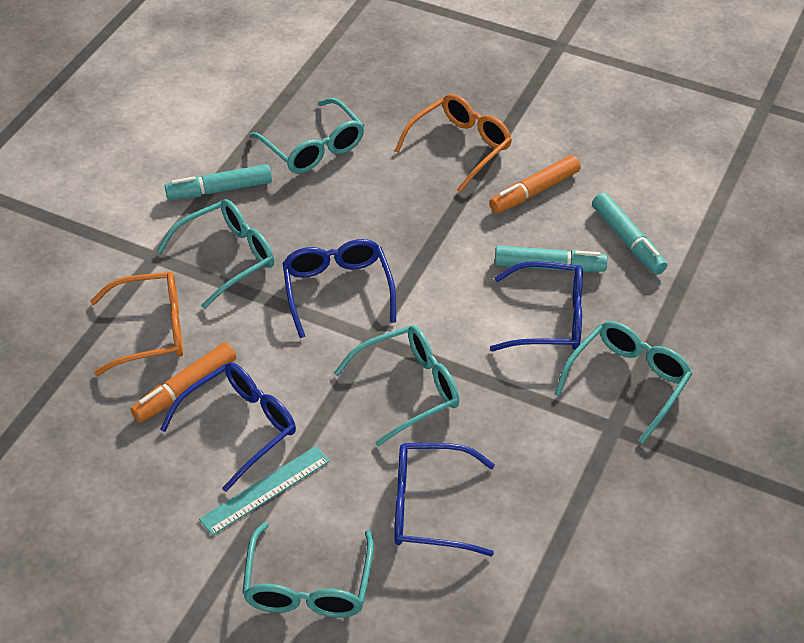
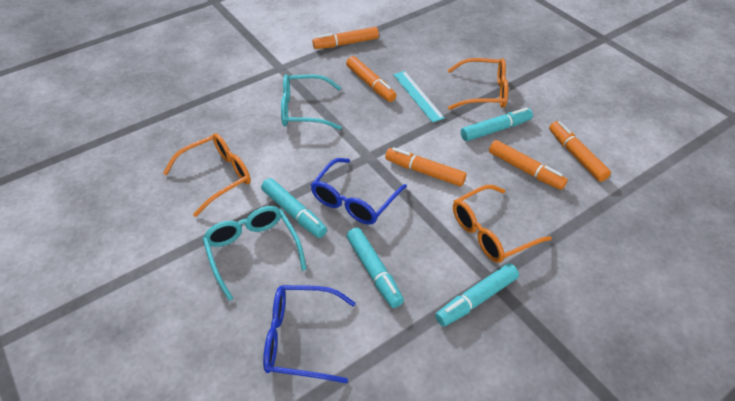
blue glasses: 4 -> 2
orange glasses: 2 -> 3
orange marker: 2 -> 5
turquoise glasses: 5 -> 2
turquoise marker: 3 -> 4

